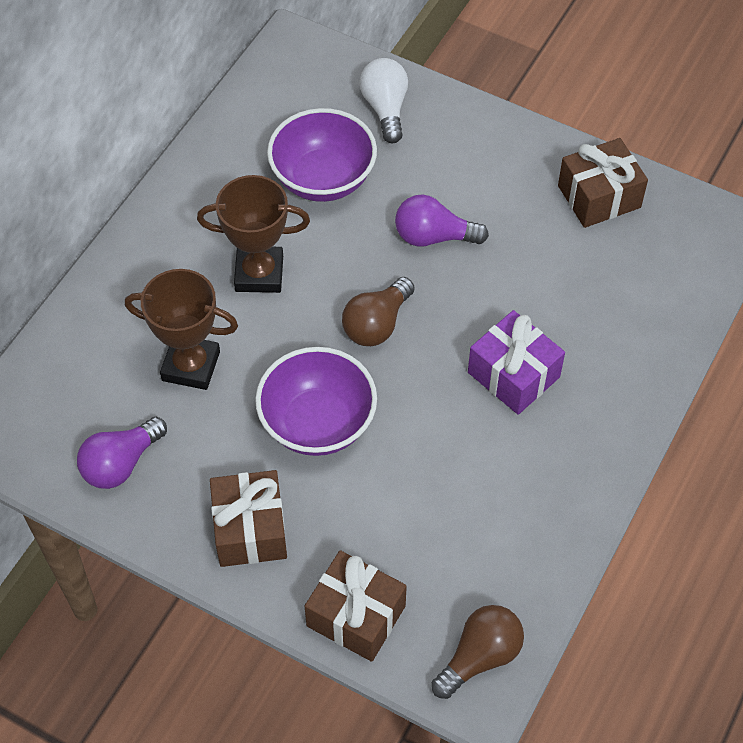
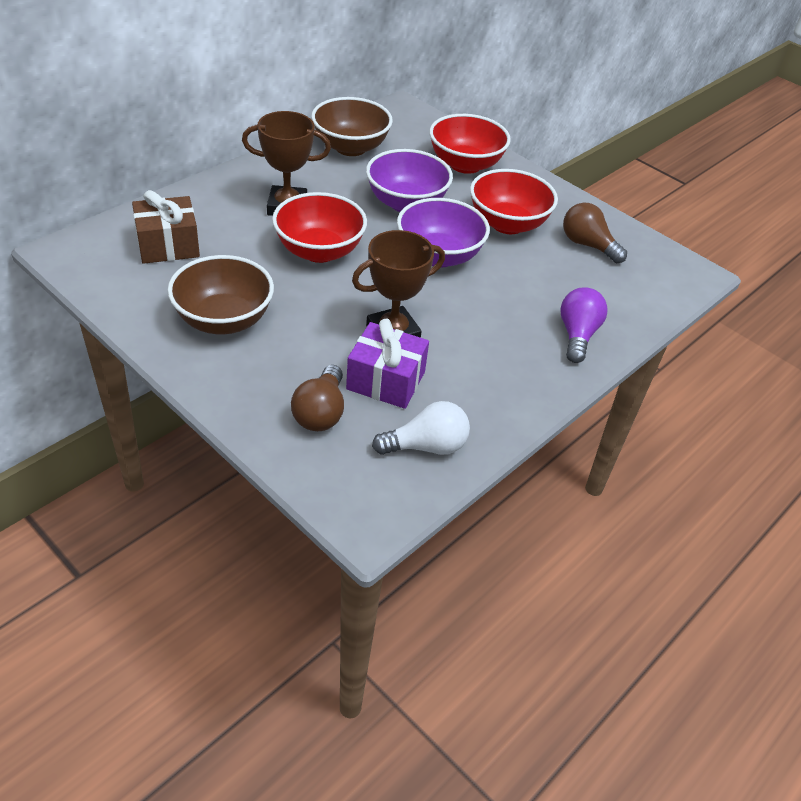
brown bowl: 0 -> 2
brown gift: 3 -> 1
purple light bulb: 2 -> 1
red bowl: 0 -> 3

